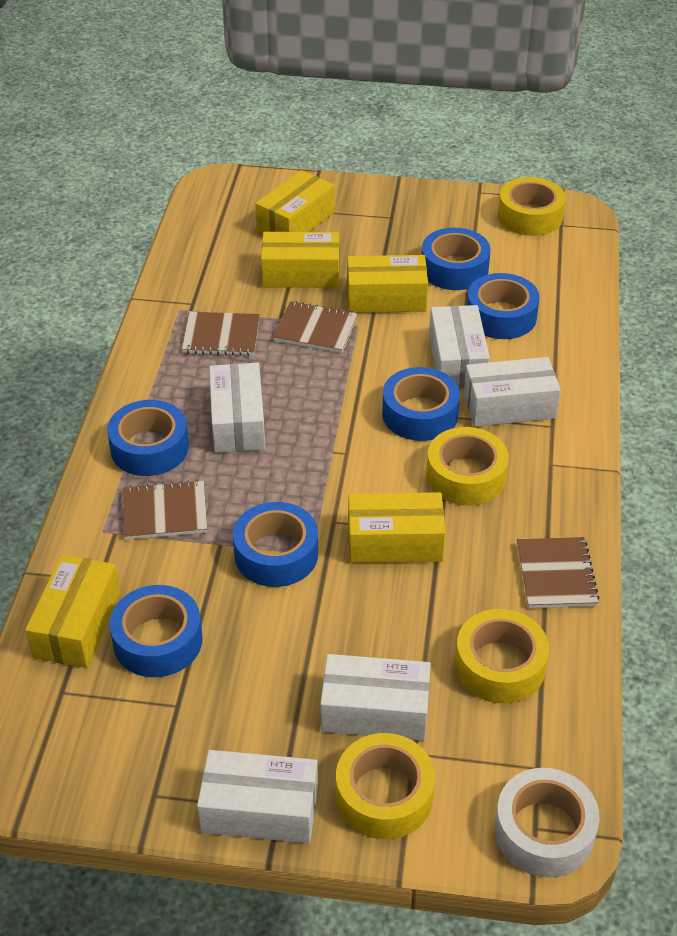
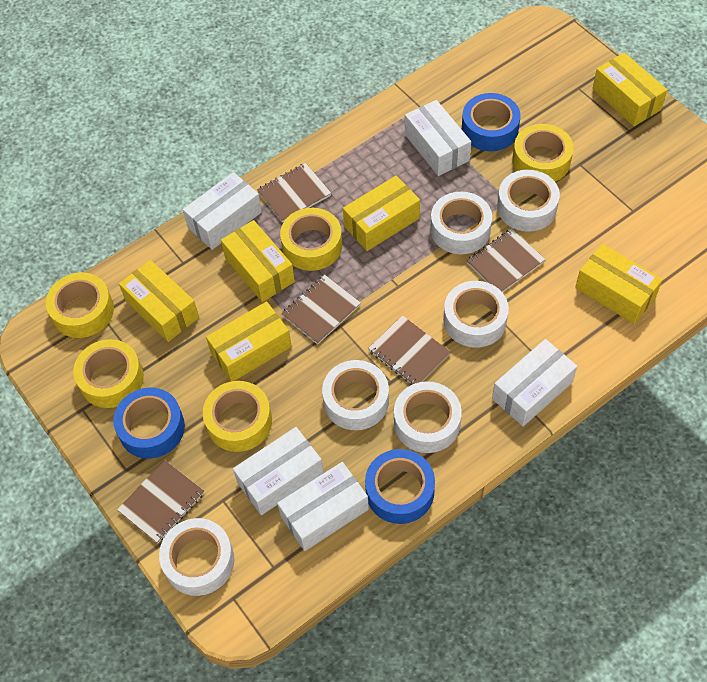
blue tape: 6 -> 3
brown notebook: 4 -> 5
white tape: 1 -> 6
yellow box: 5 -> 6
yellow tape: 4 -> 5

